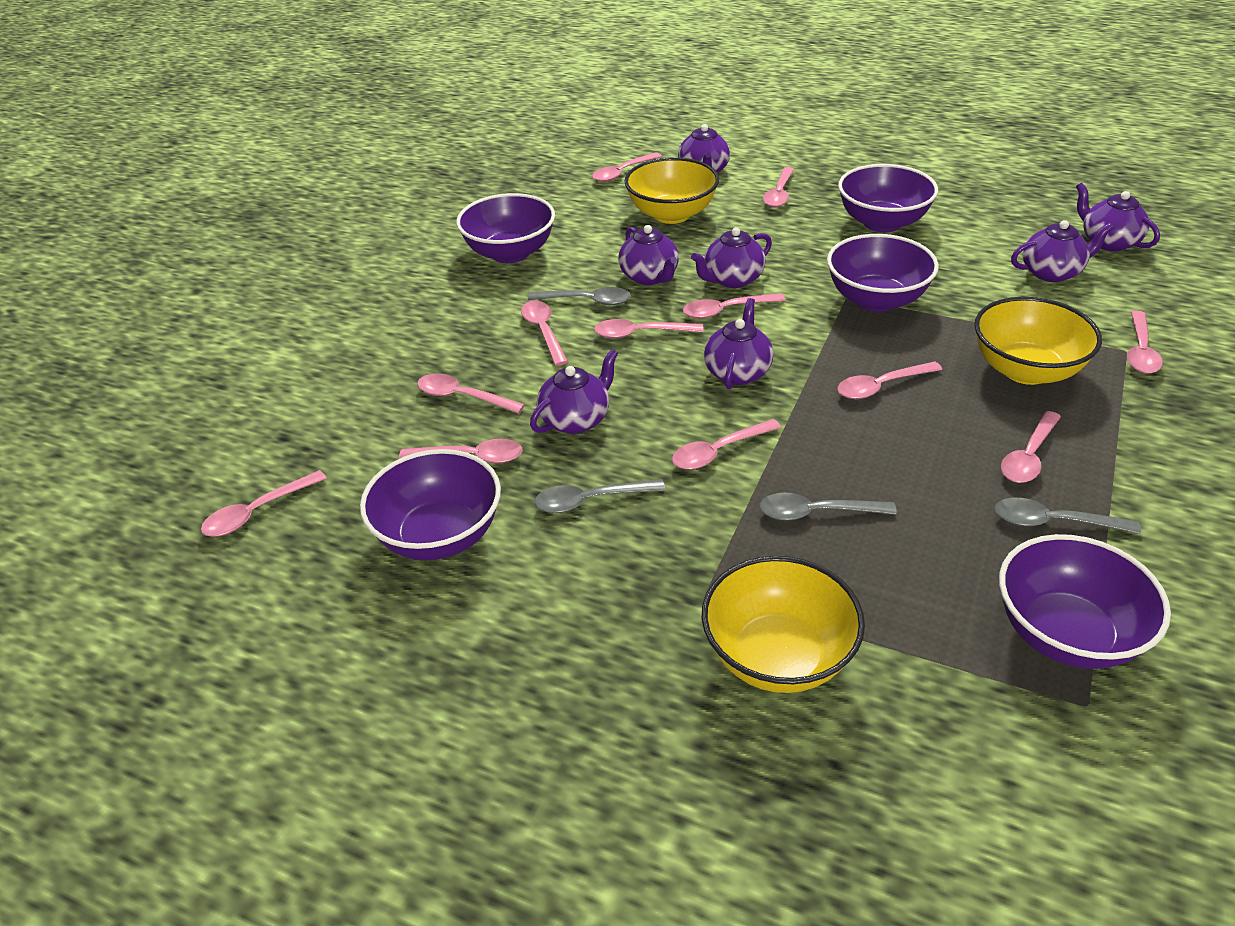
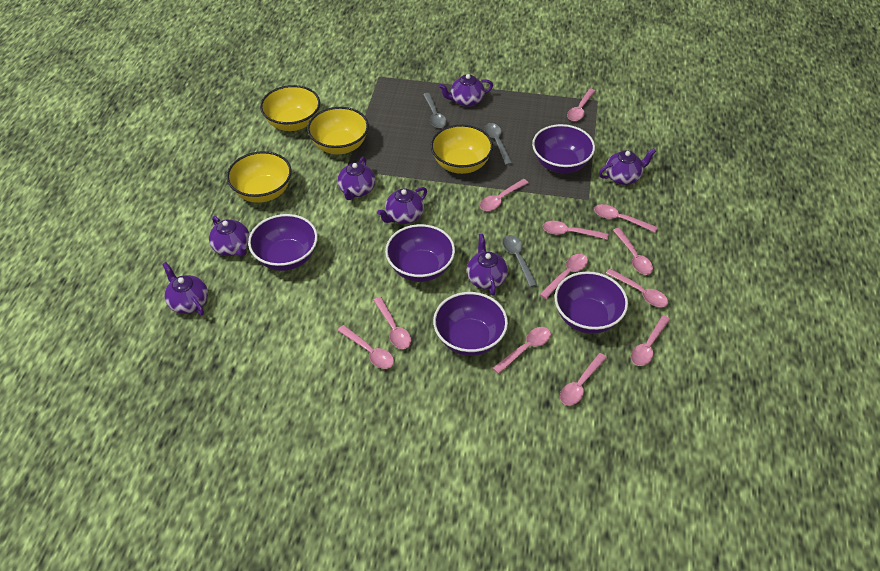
grey spoon: 4 -> 3
yellow bowl: 3 -> 4

